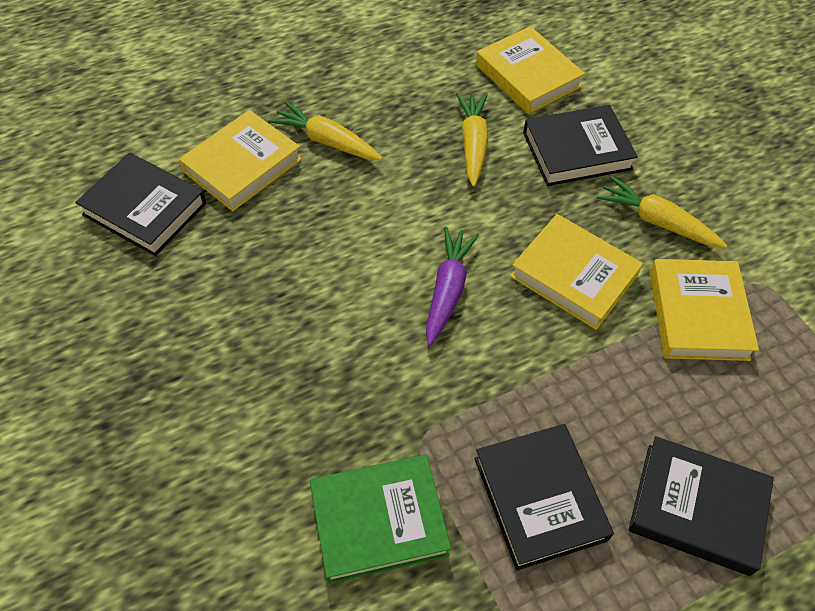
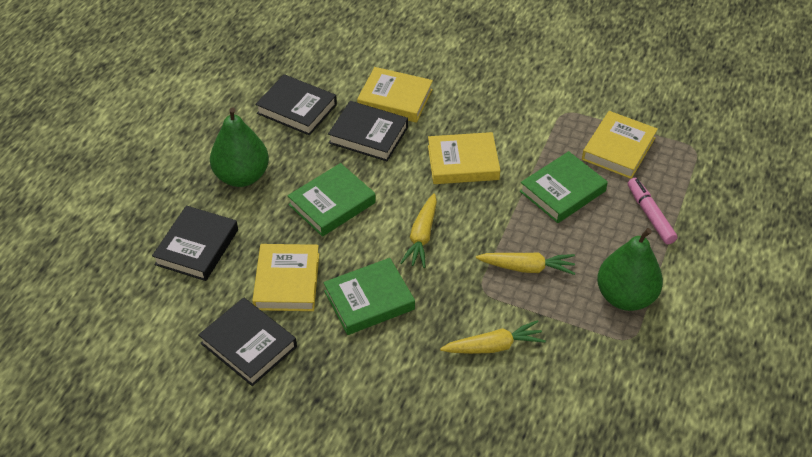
green book: 1 -> 3
green pear: 0 -> 2
pink marker: 0 -> 1
purple carrot: 1 -> 0

